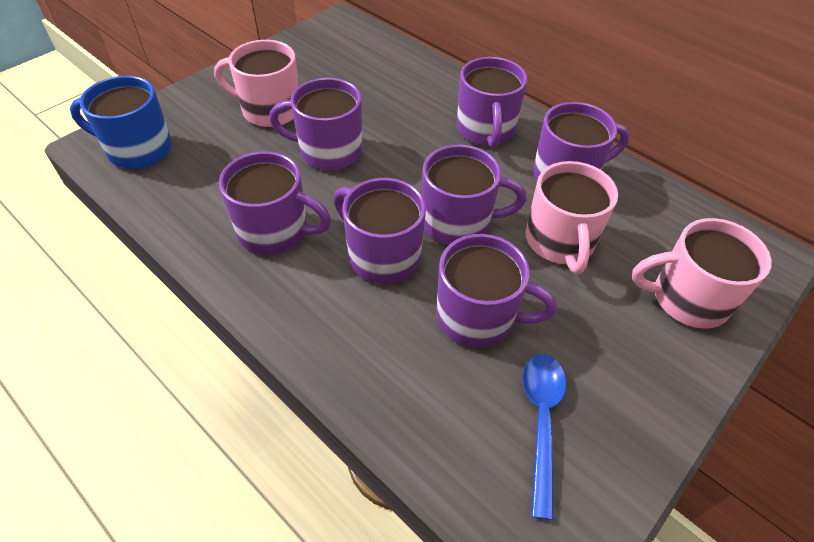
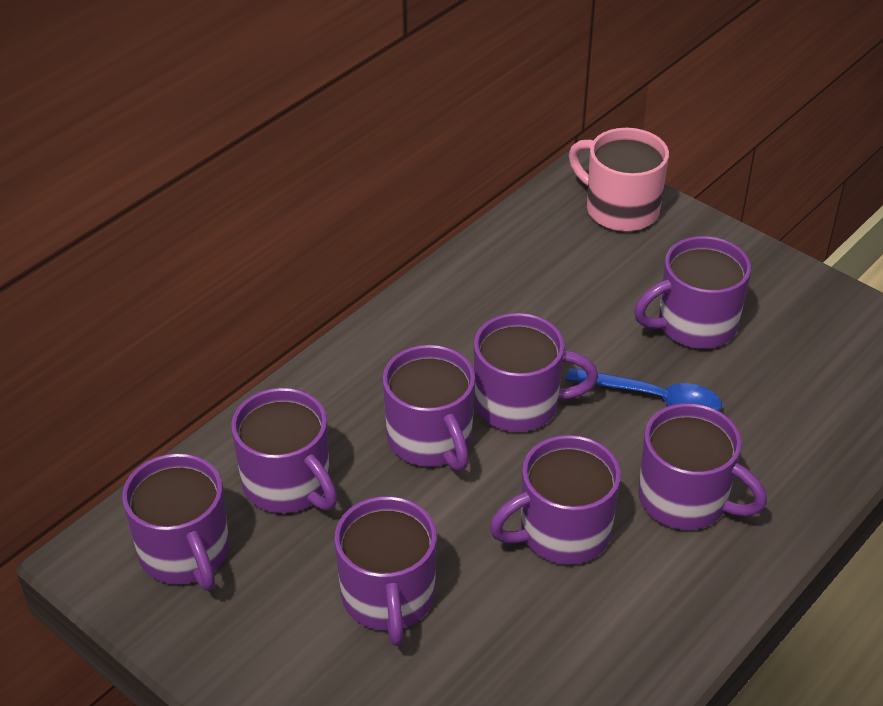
blue mug: 1 -> 0
pink mug: 3 -> 1
purple mug: 7 -> 8

